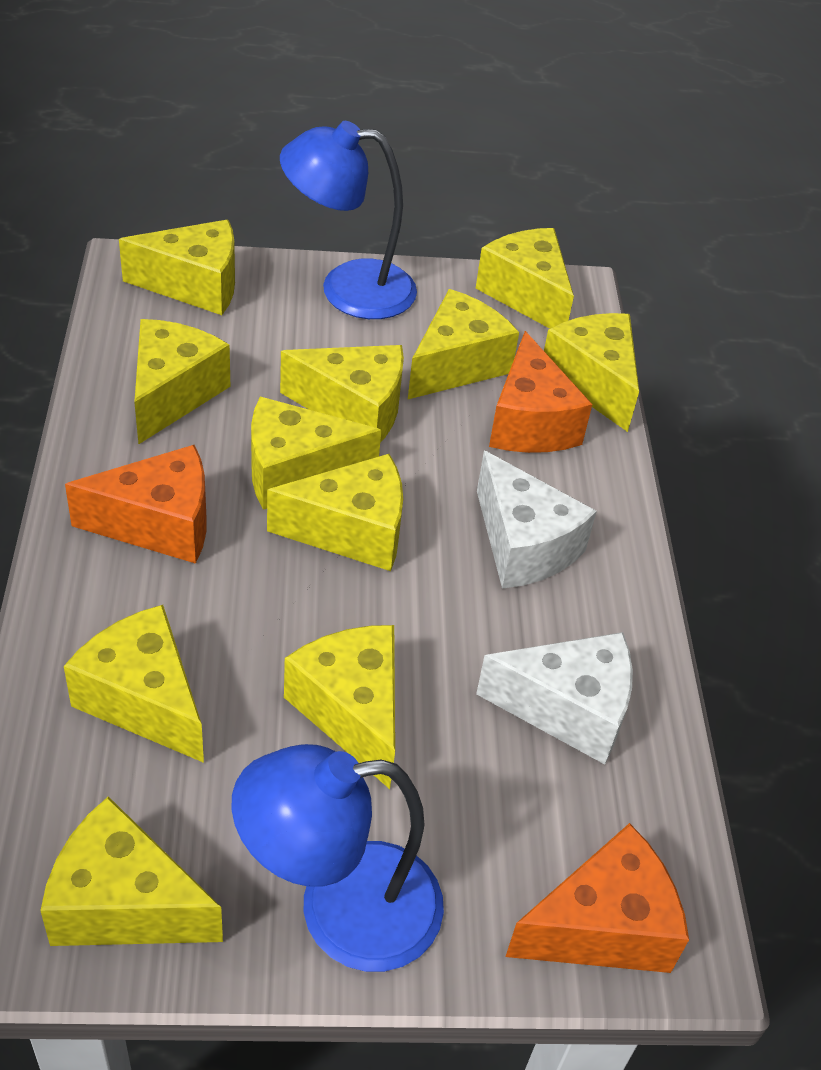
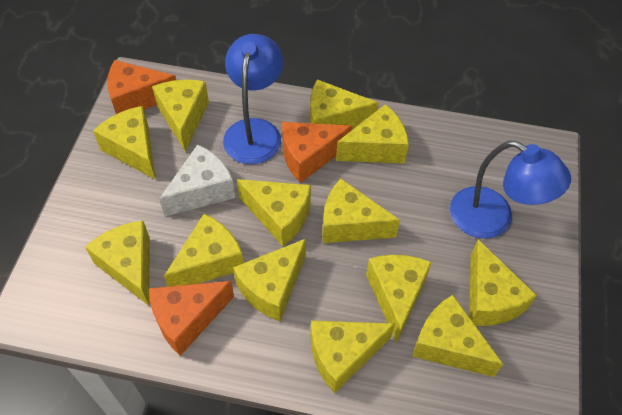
white cheese: 2 -> 1
yellow cheese: 11 -> 13

